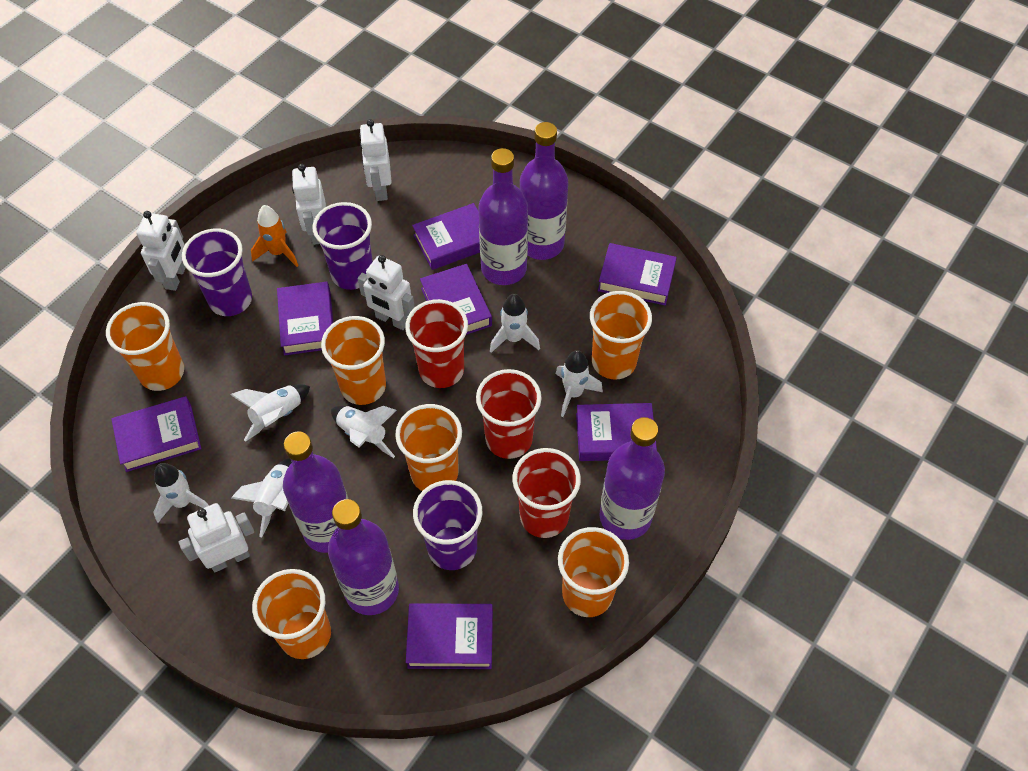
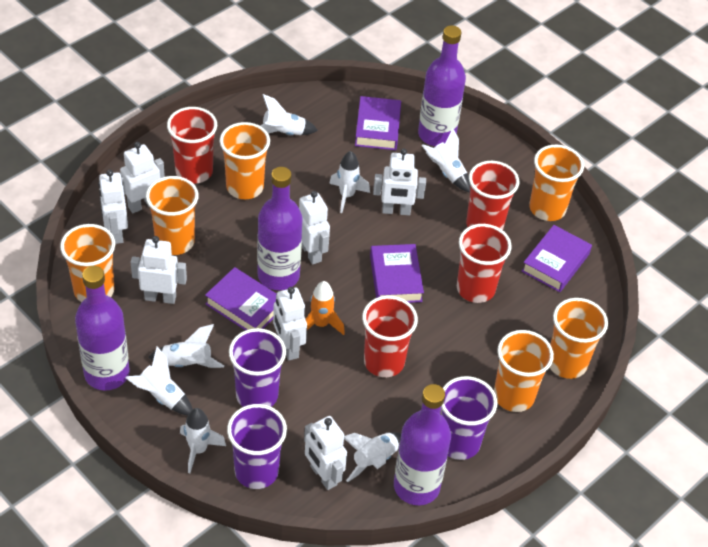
purple book: 7 -> 4
purple bottle: 5 -> 4
red cup: 3 -> 4
white robot: 5 -> 7
white rocket: 6 -> 7

